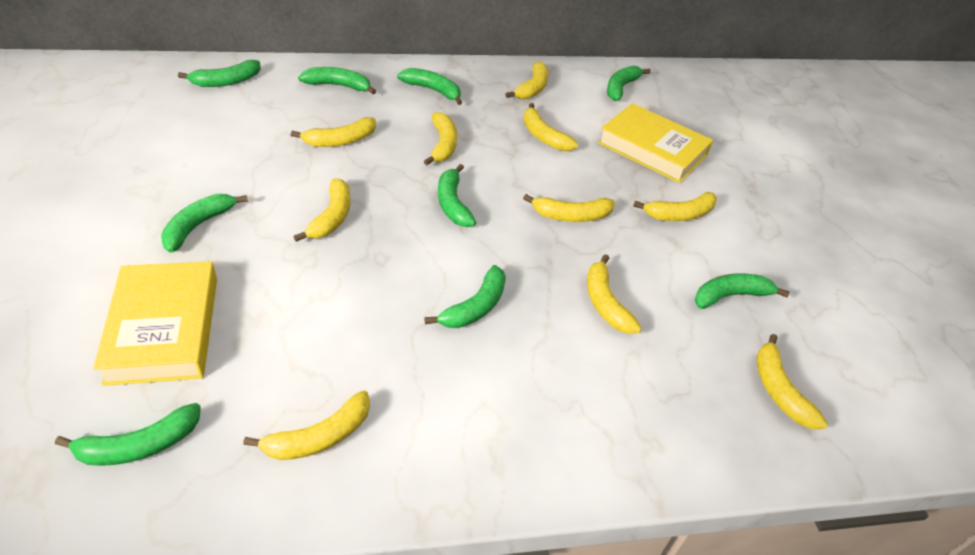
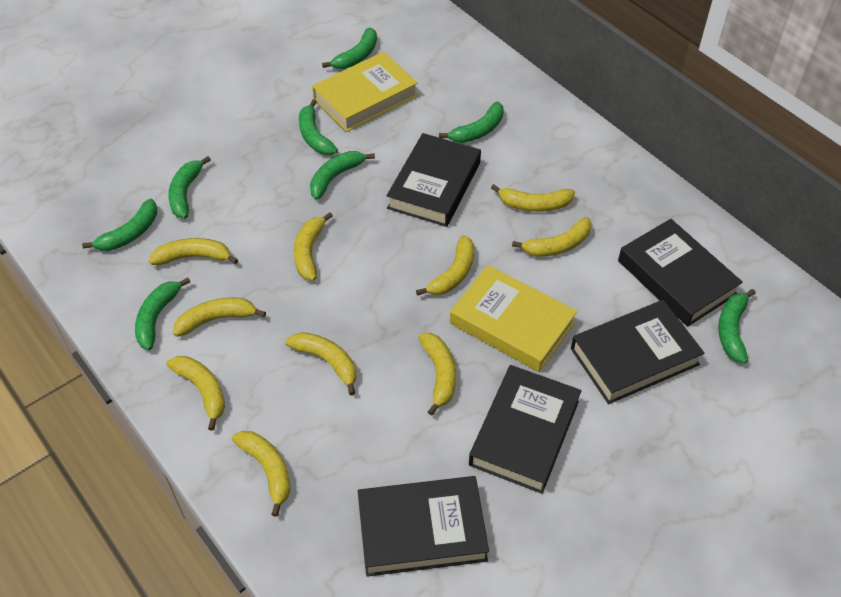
black book: 0 -> 5
green banana: 9 -> 8

